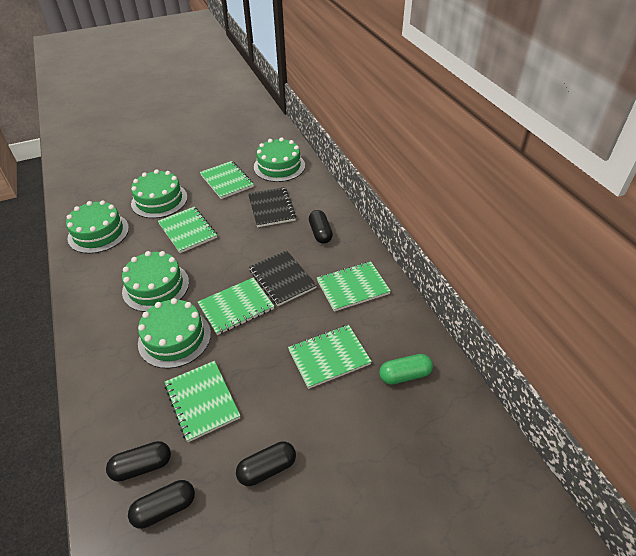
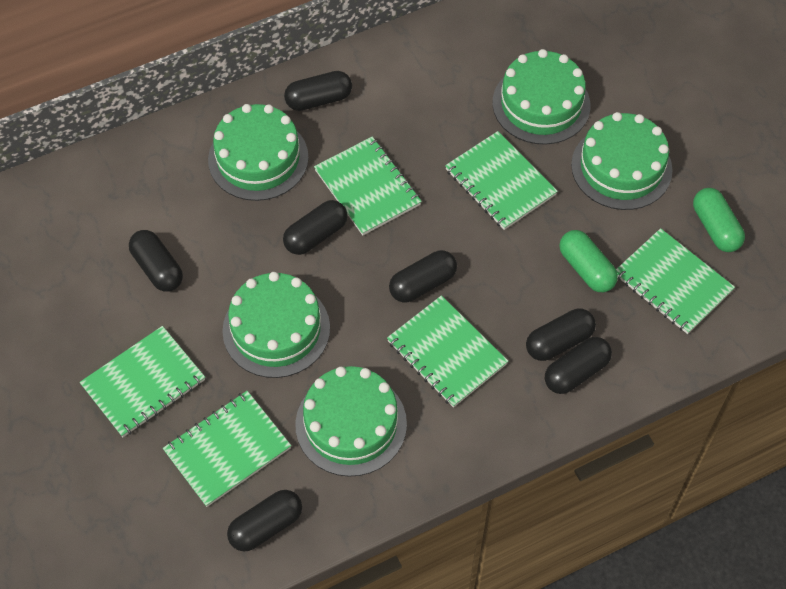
black capsule: 4 -> 7
black notebook: 2 -> 0
green capsule: 1 -> 2

